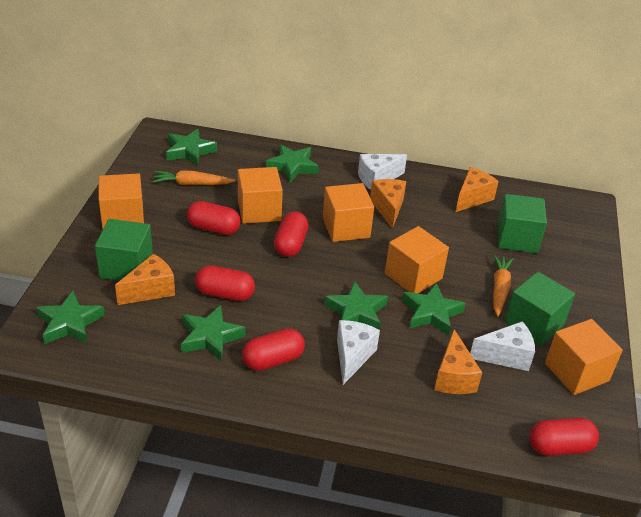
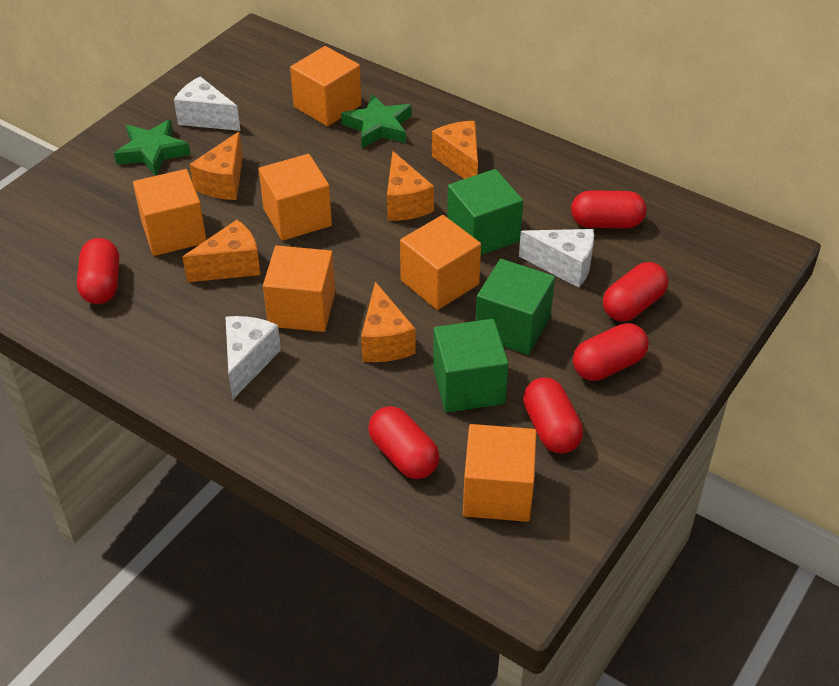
green star: 6 -> 2
orange carrot: 2 -> 0
orange cheese: 4 -> 5
orange cube: 5 -> 6
red capsule: 5 -> 6

